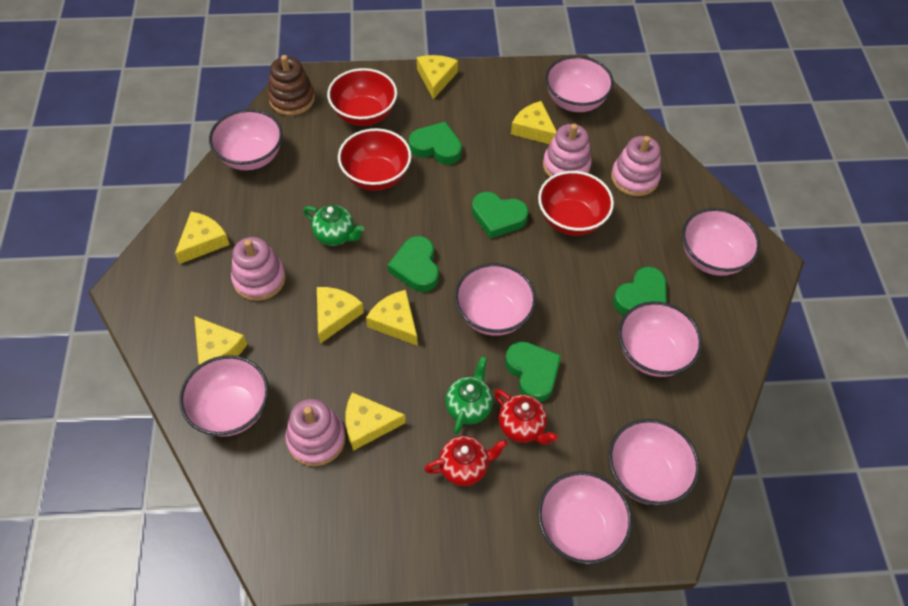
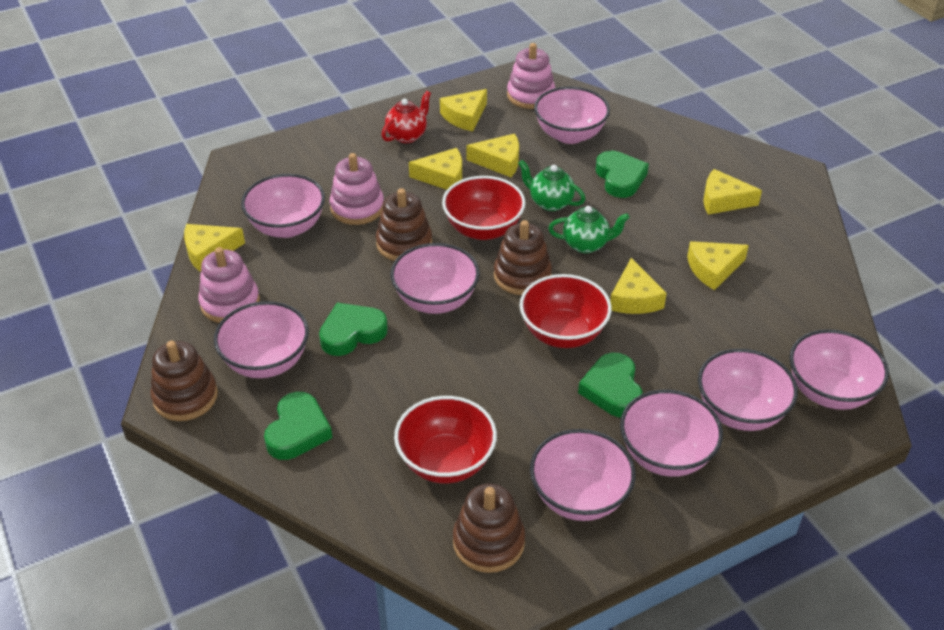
brown stacking toy: 1 -> 4
green heart: 5 -> 4
pink stacking toy: 4 -> 3
red teapot: 2 -> 1

